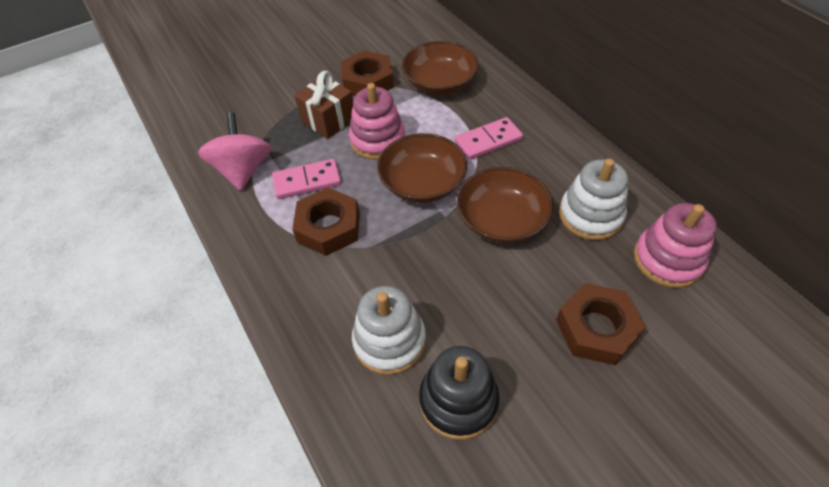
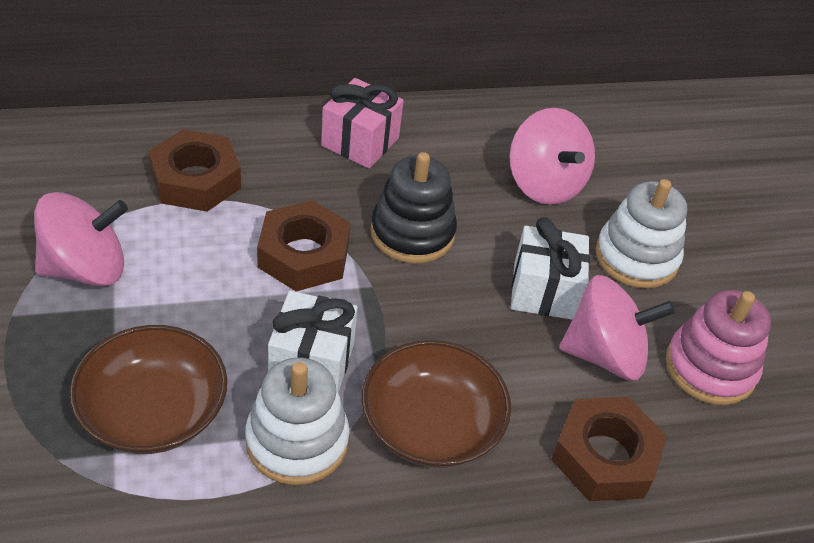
brown bowl: 3 -> 2
brown gift: 1 -> 0
pink domino: 2 -> 0
pink gift: 0 -> 1
pink spinning top: 1 -> 3
pink stacking toy: 2 -> 1
white gift: 0 -> 2

